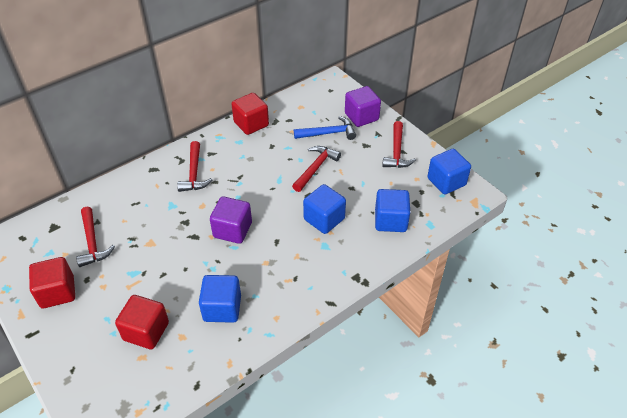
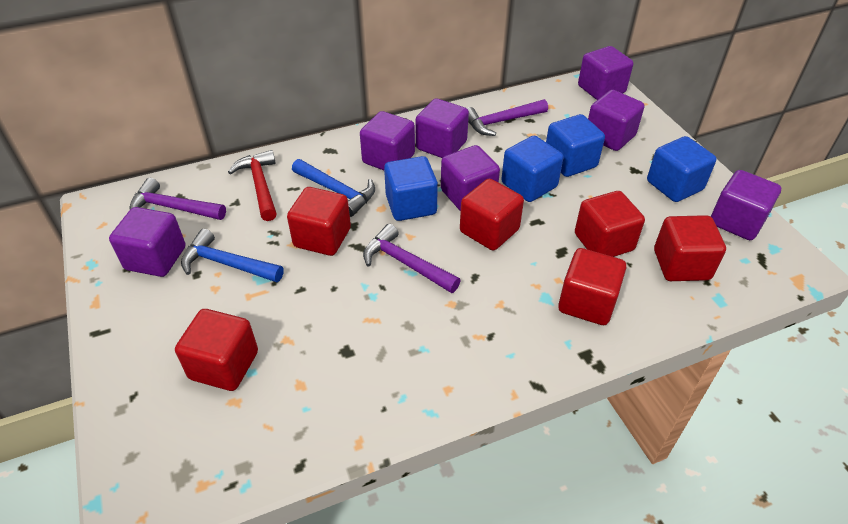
blue hammer: 1 -> 2
purple cube: 2 -> 7
purple hammer: 0 -> 3
red cube: 3 -> 6
red hammer: 4 -> 1

